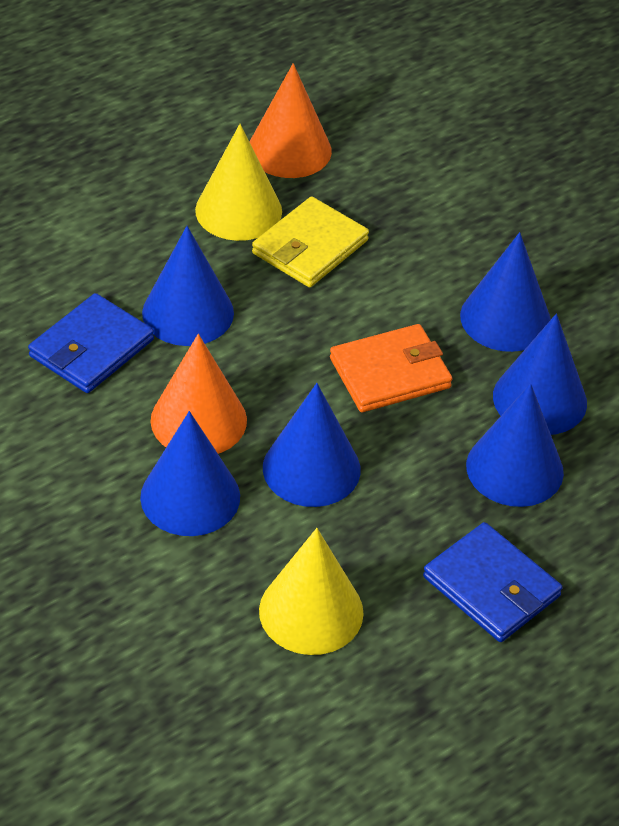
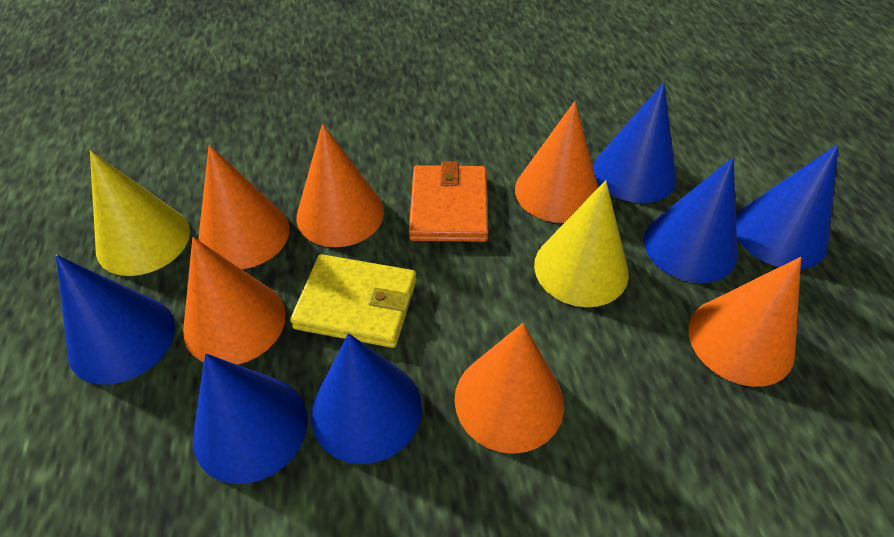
blue wallet: 2 -> 0
orange cone: 2 -> 6

